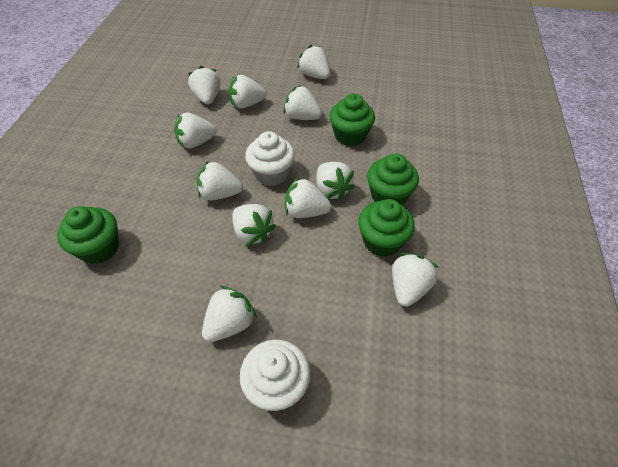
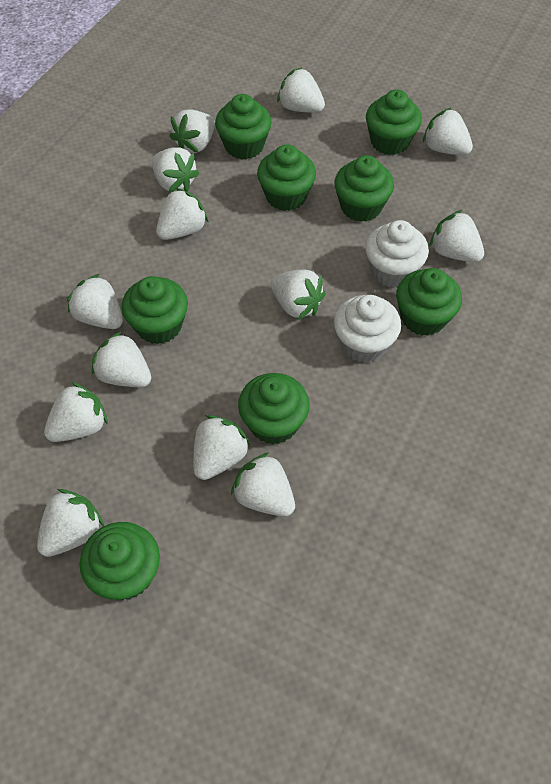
green cupcake: 4 -> 8
white strawberry: 11 -> 13

